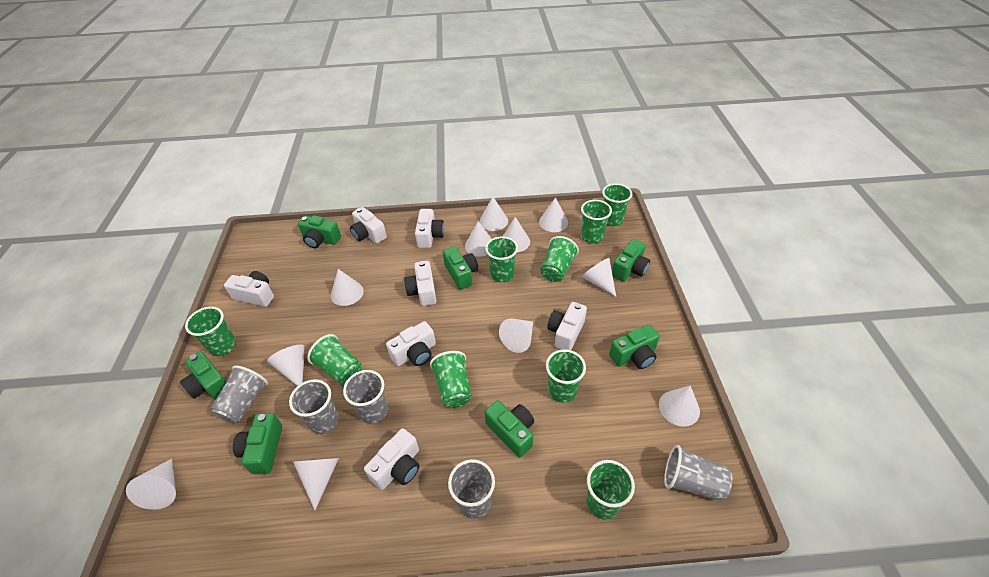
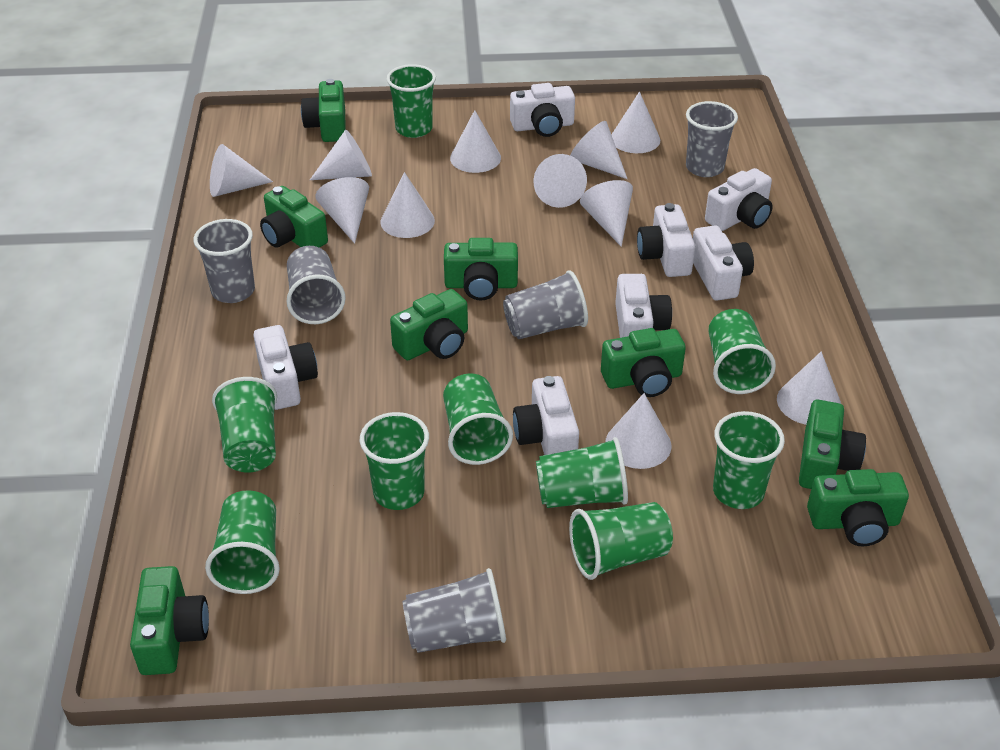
green camera: 7 -> 8

